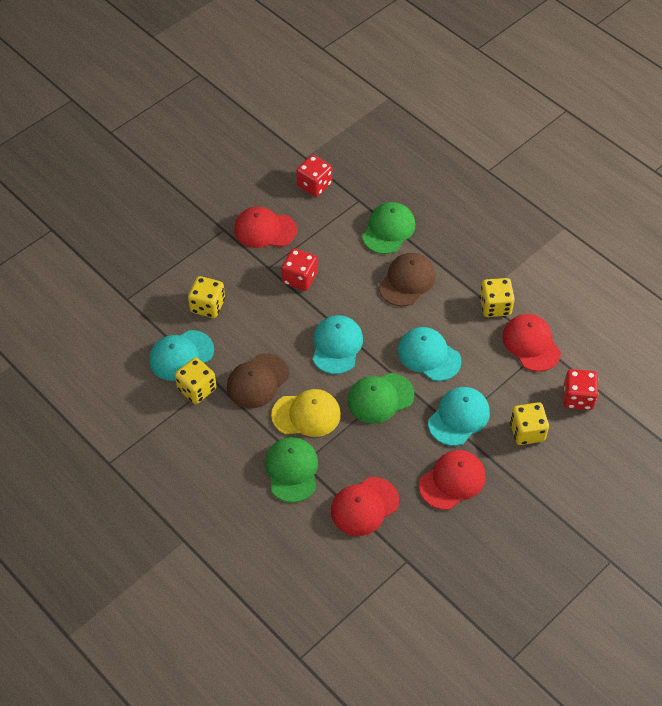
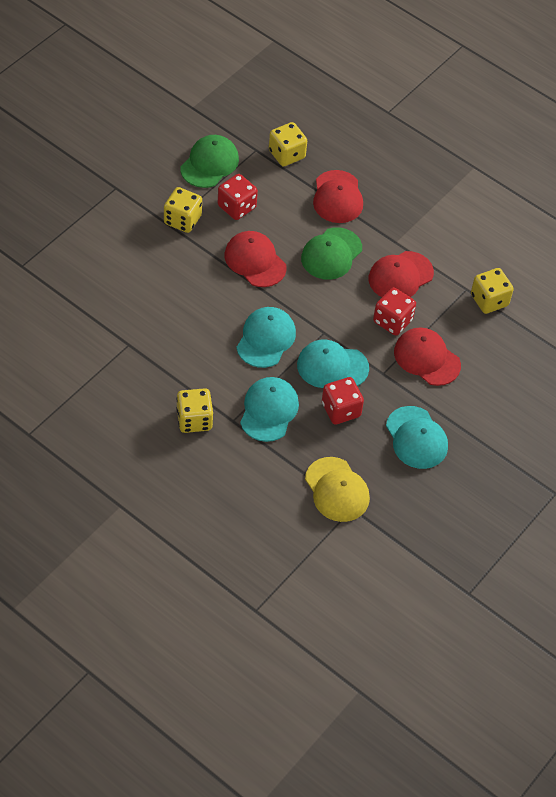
brown cap: 2 -> 0
green cap: 3 -> 2

